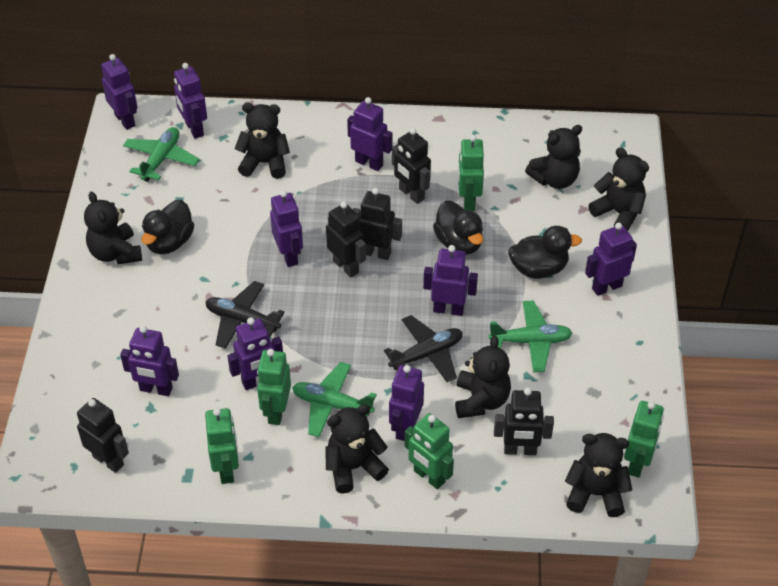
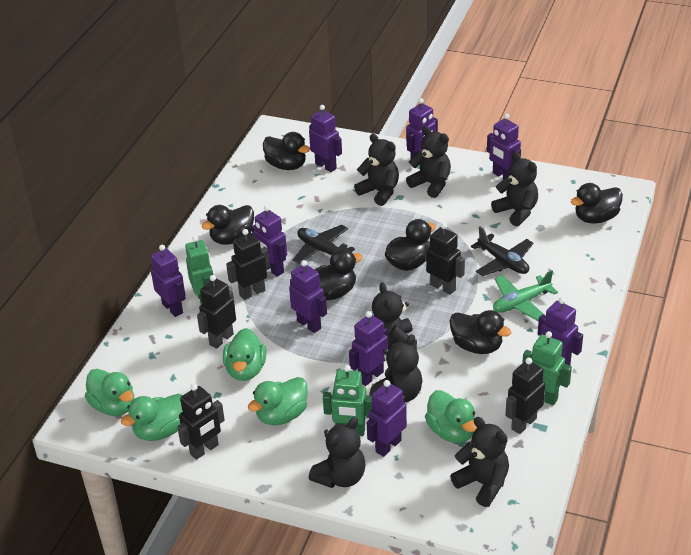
black duck: 3 -> 6
green duck: 0 -> 5
green plane: 3 -> 1
green robot: 5 -> 3

